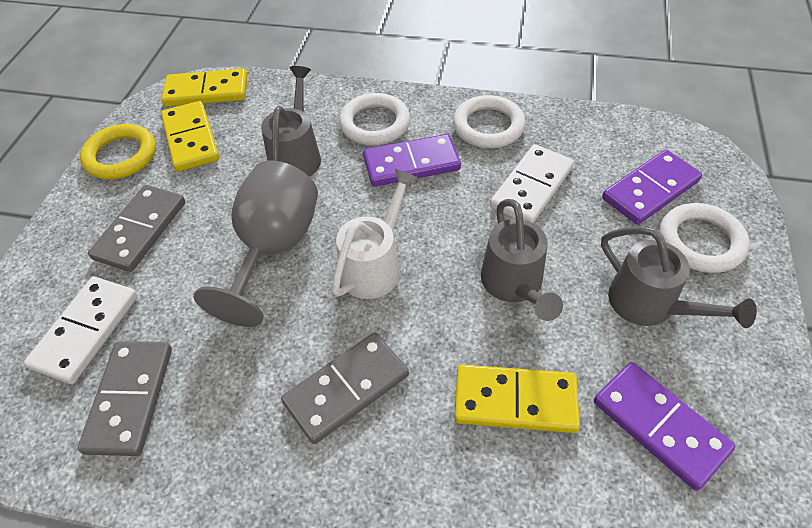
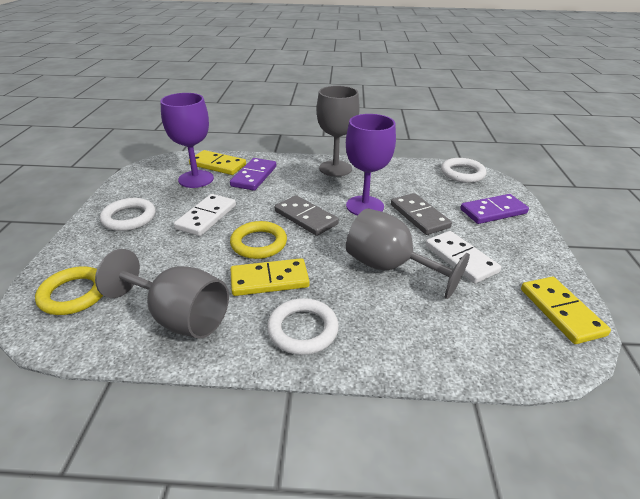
grey domino: 3 -> 2
grey goblet: 1 -> 3
grey watering can: 3 -> 0
purple domino: 3 -> 2
purple goblet: 0 -> 2
white watering can: 1 -> 0
yellow ring: 1 -> 2

